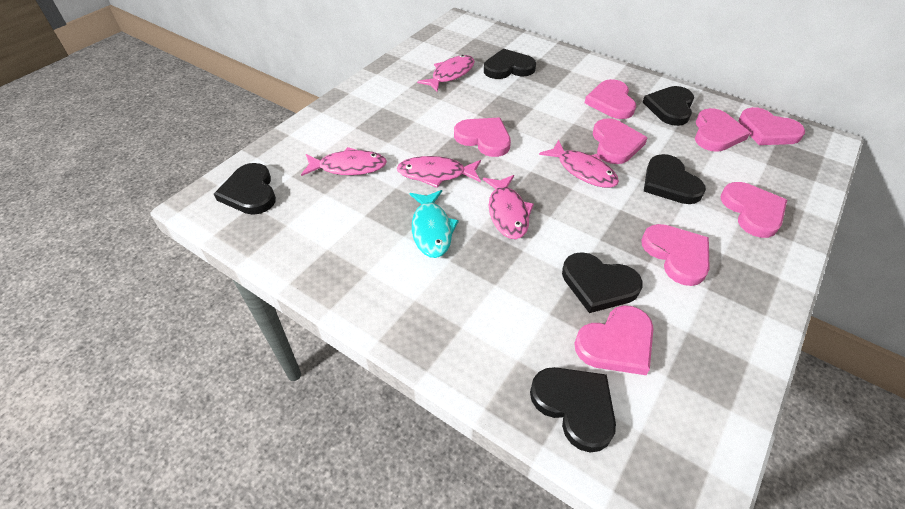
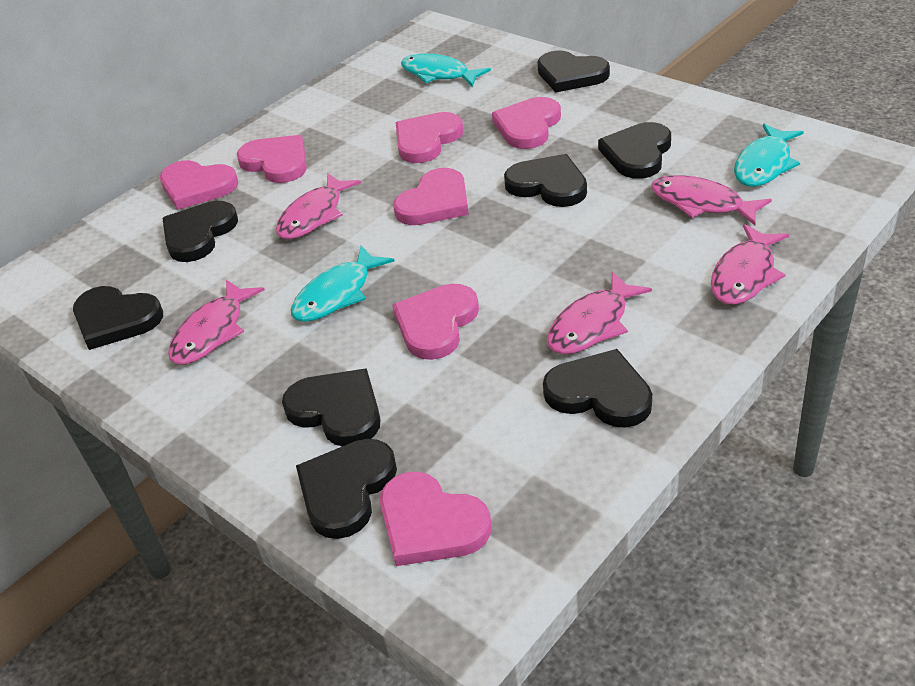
black heart: 6 -> 8
pink heart: 8 -> 7
turquoise fish: 1 -> 3

